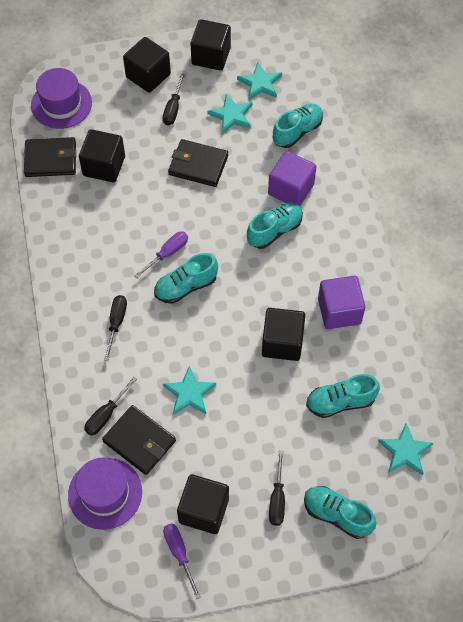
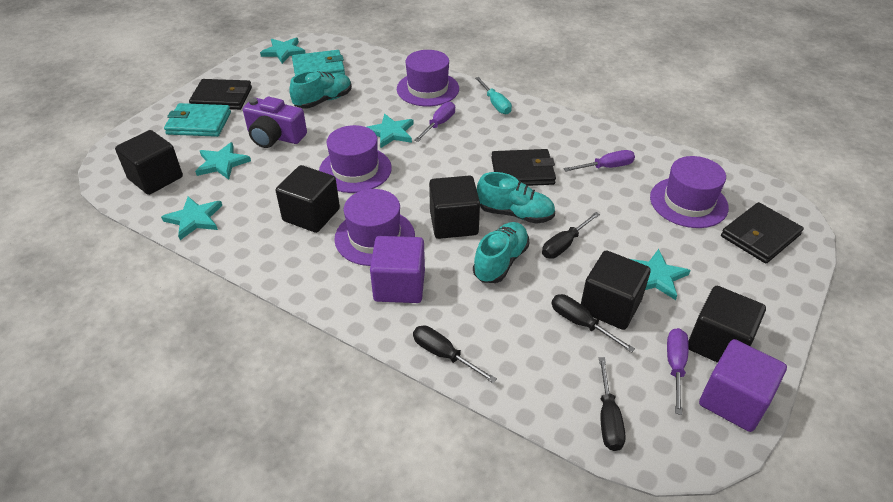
purple camera: 0 -> 1
purple hat: 2 -> 4
purple screwdriver: 2 -> 3
turquoise screwdriver: 0 -> 1
turquoise shoe: 5 -> 3
turquoise star: 4 -> 5
turquoise wallet: 0 -> 2

